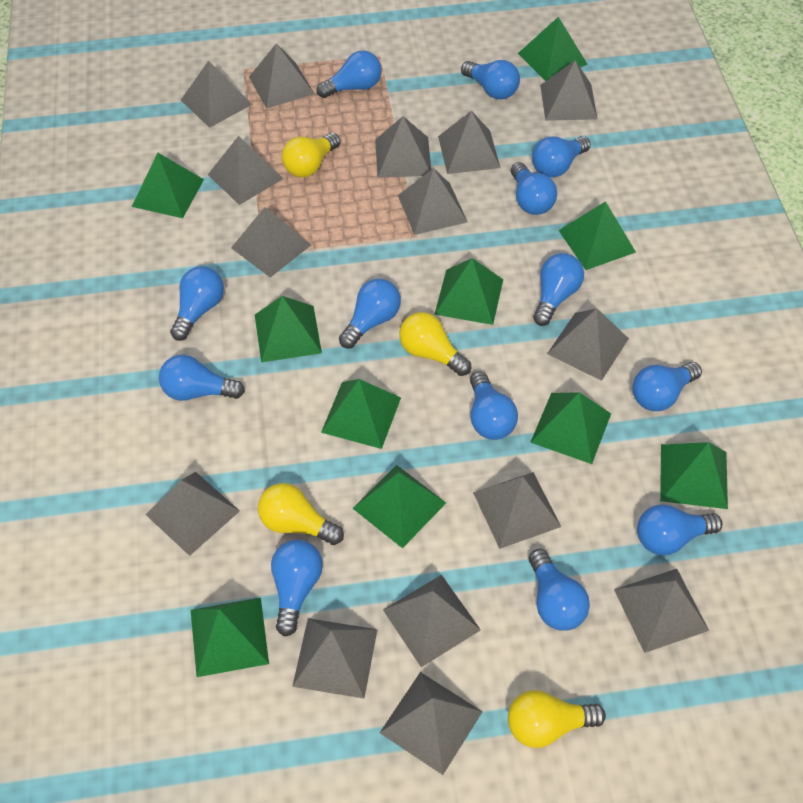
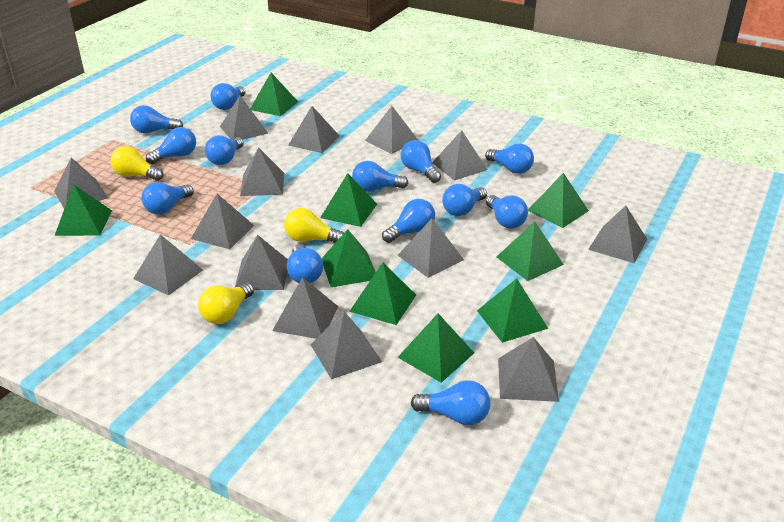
green pyramid: 10 -> 9
grey pyramid: 15 -> 14
yellow light bulb: 4 -> 3

